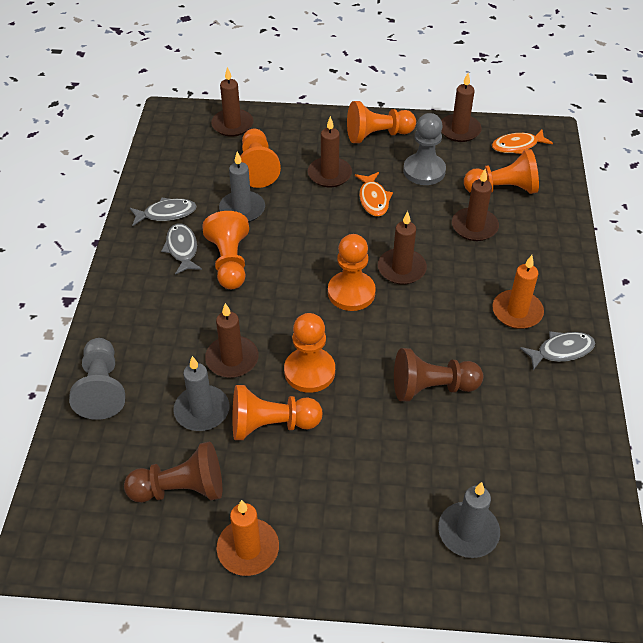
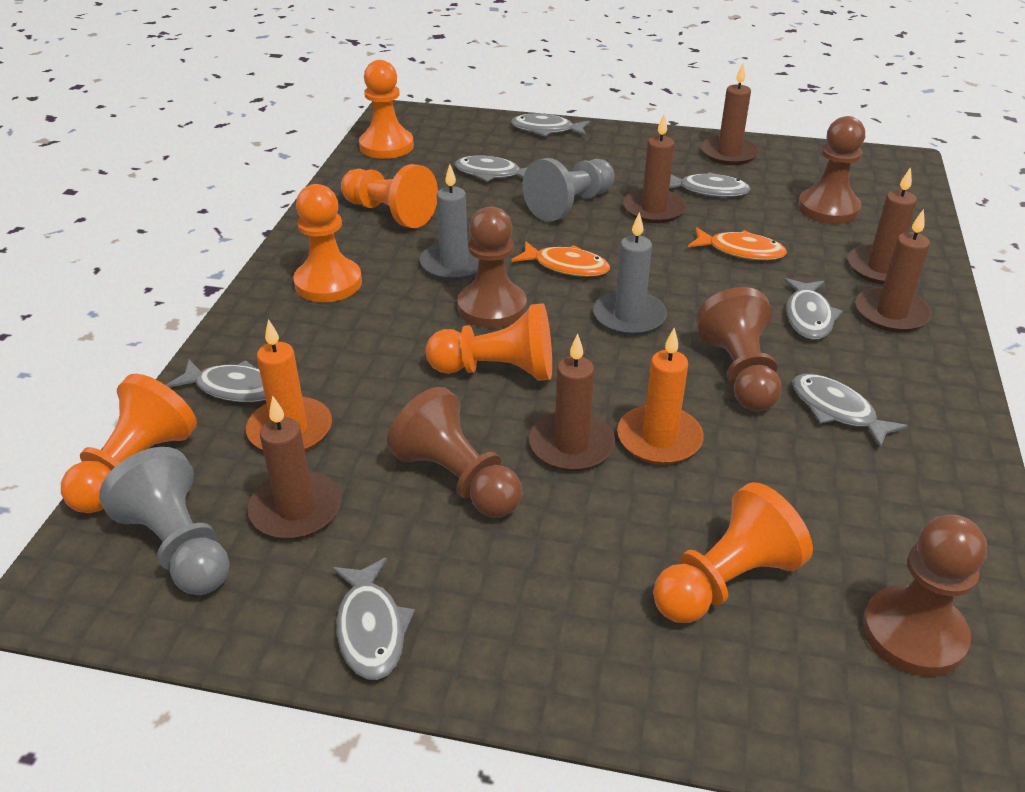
brown pawn: 2 -> 5
grey candle: 3 -> 2
grey fish: 3 -> 7
orange pawn: 7 -> 6

